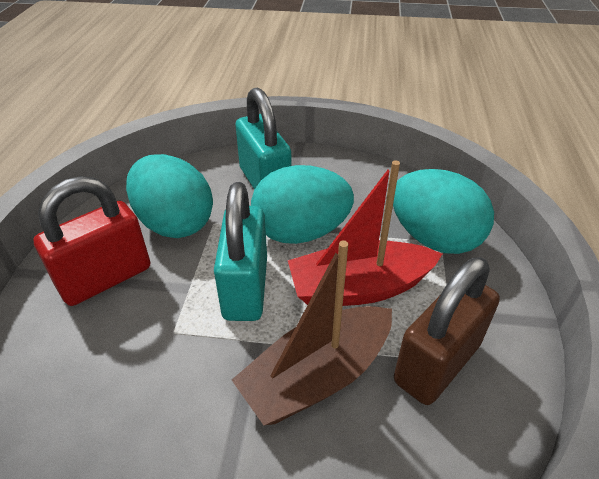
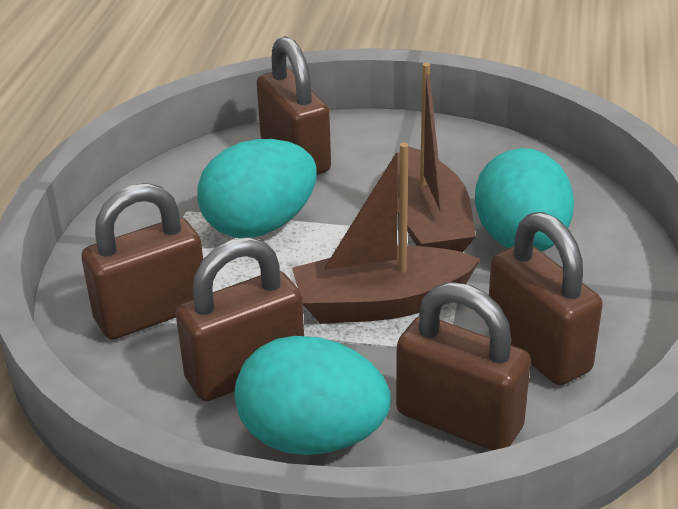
brown boat: 1 -> 2
brown padlock: 1 -> 5
red boat: 1 -> 0
red padlock: 1 -> 0
turquoise padlock: 2 -> 0

